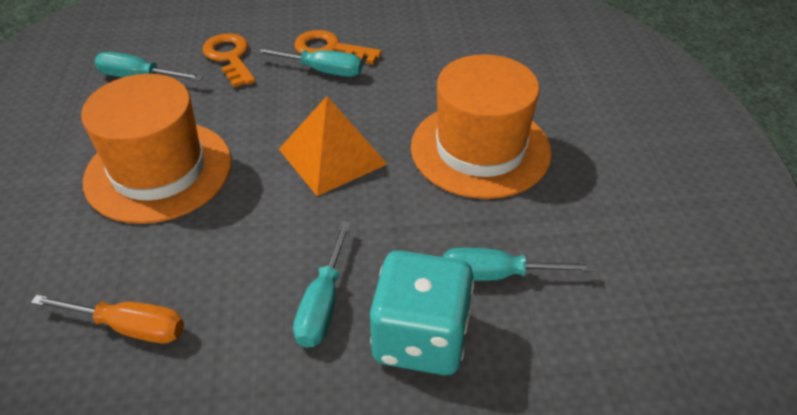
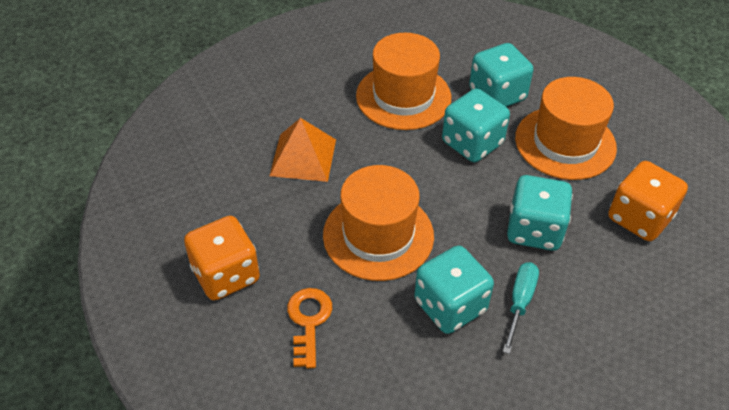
orange dice: 0 -> 2
orange hat: 2 -> 3
orange key: 2 -> 1
orange screwdriver: 1 -> 0
turquoise dice: 1 -> 4
turquoise screwdriver: 4 -> 1

